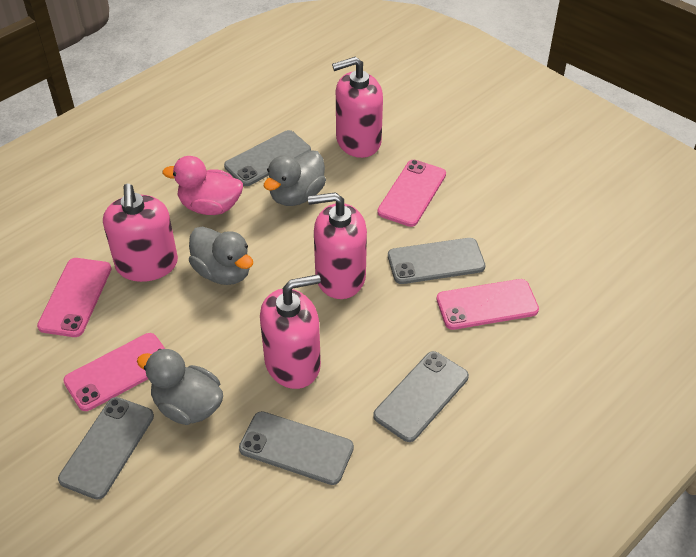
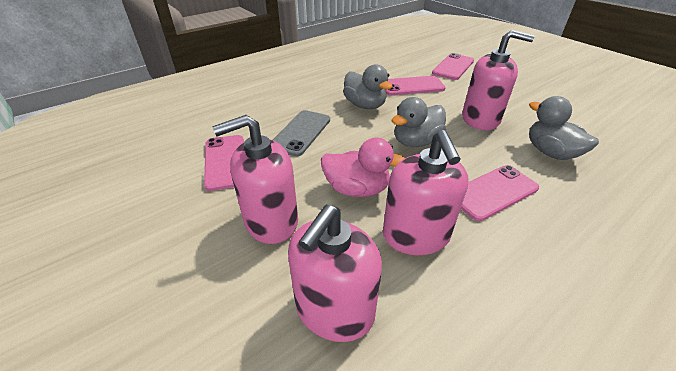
grey phone: 5 -> 1

